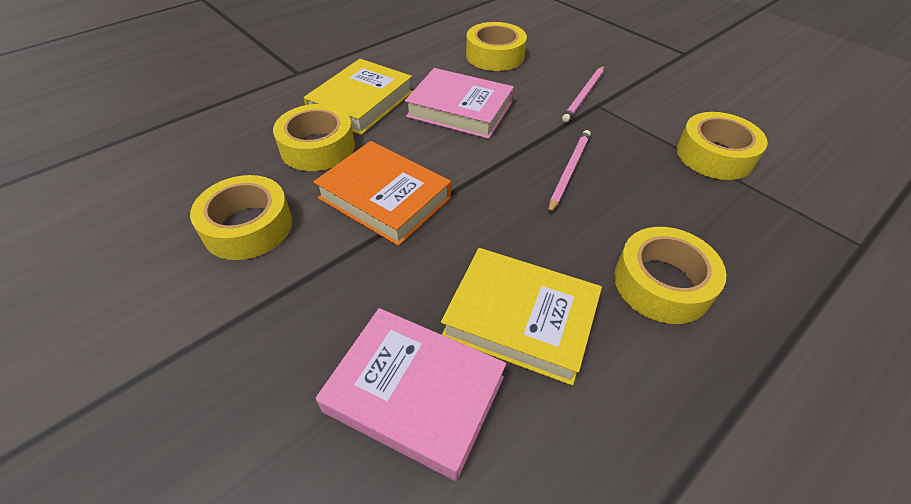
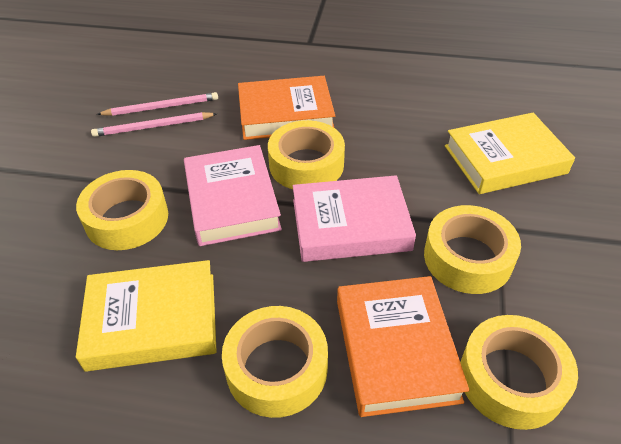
orange book: 1 -> 2

